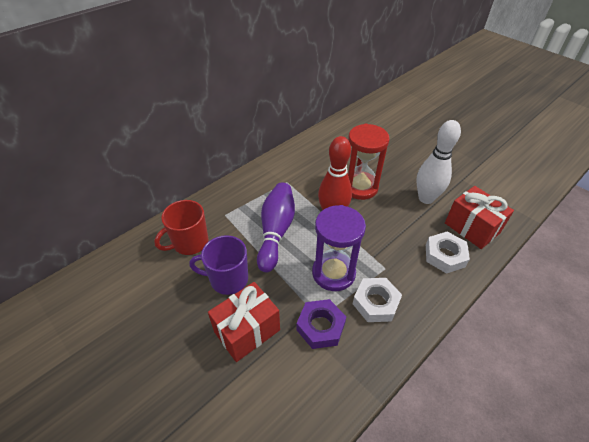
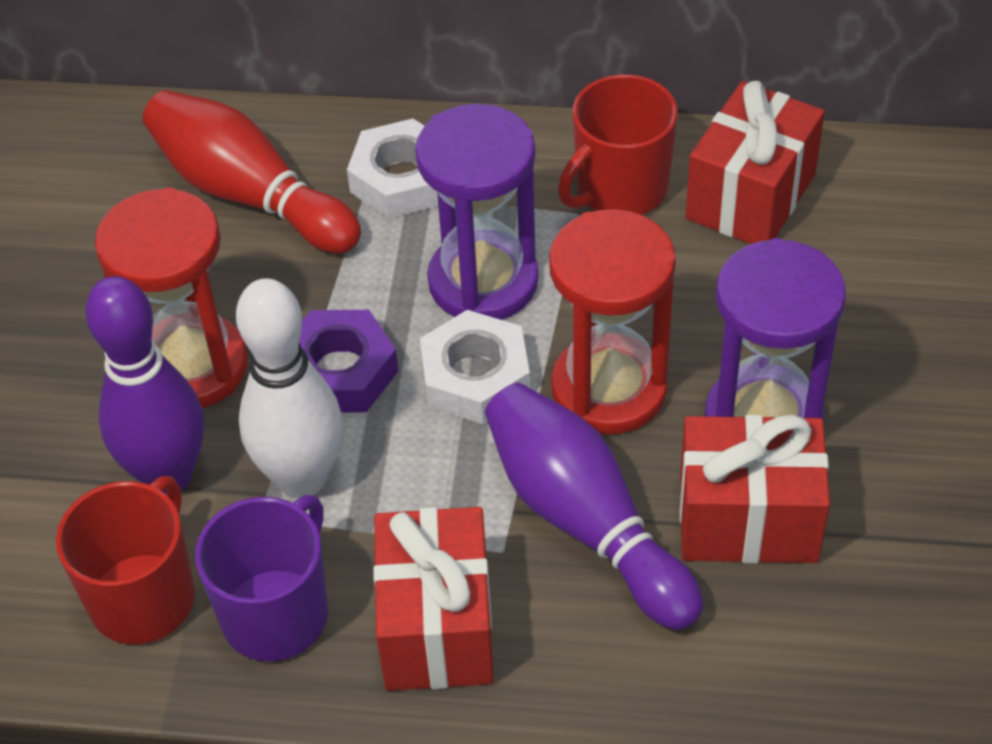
purple bowling pin: 1 -> 2
purple hourglass: 1 -> 2
red gift: 2 -> 3
red hourglass: 1 -> 2
red mug: 1 -> 2

